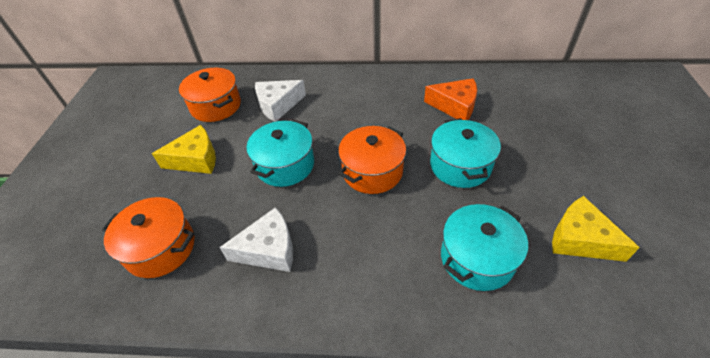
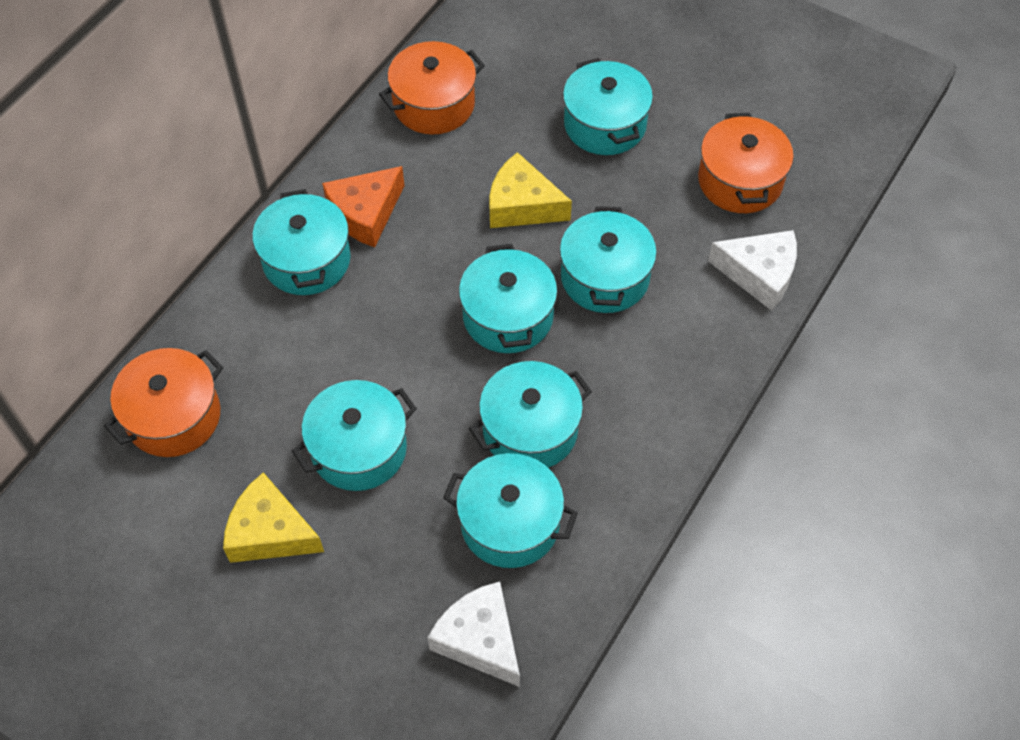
turquoise pot: 3 -> 7

